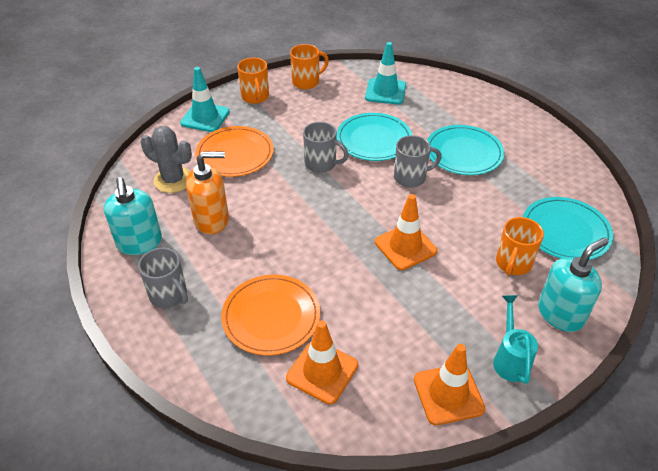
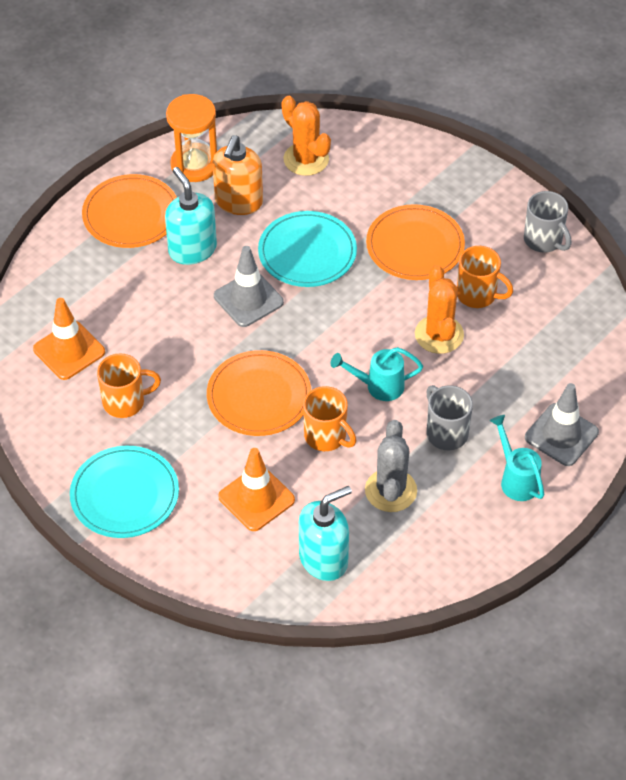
grey mug: 3 -> 2
grey traffic cone: 0 -> 2
orange cactus: 0 -> 2
orange hourglass: 0 -> 1
orange plate: 2 -> 3
orange traffic cone: 3 -> 2
turquoise plate: 3 -> 2
turquoise traffic cone: 2 -> 0
turquoise watering can: 1 -> 2

